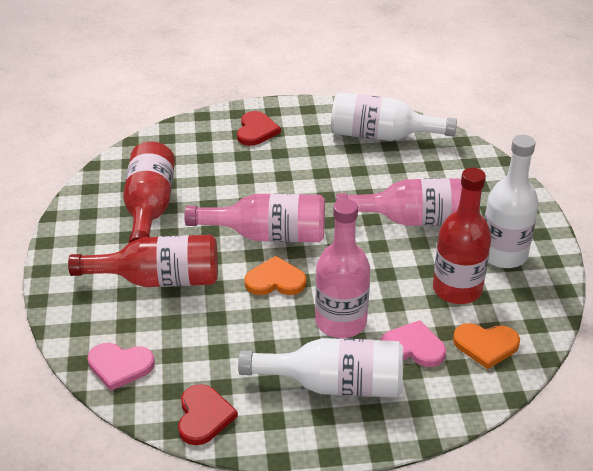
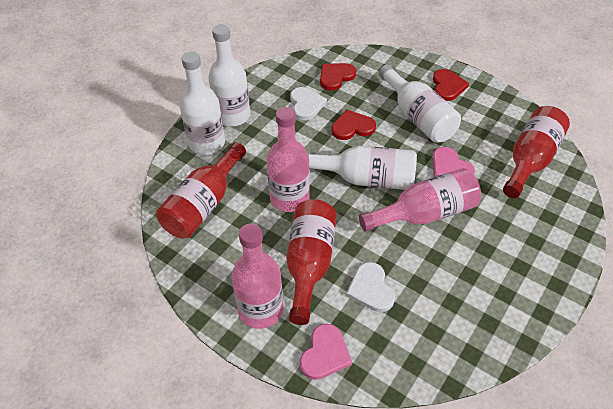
orange heart: 2 -> 0
red heart: 2 -> 3
white bottle: 3 -> 4
white heart: 0 -> 2

